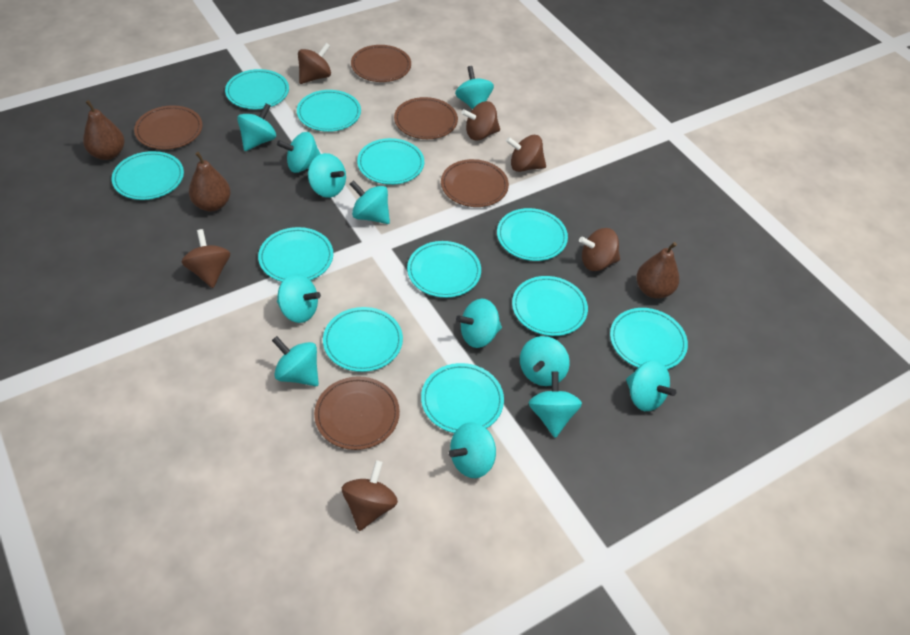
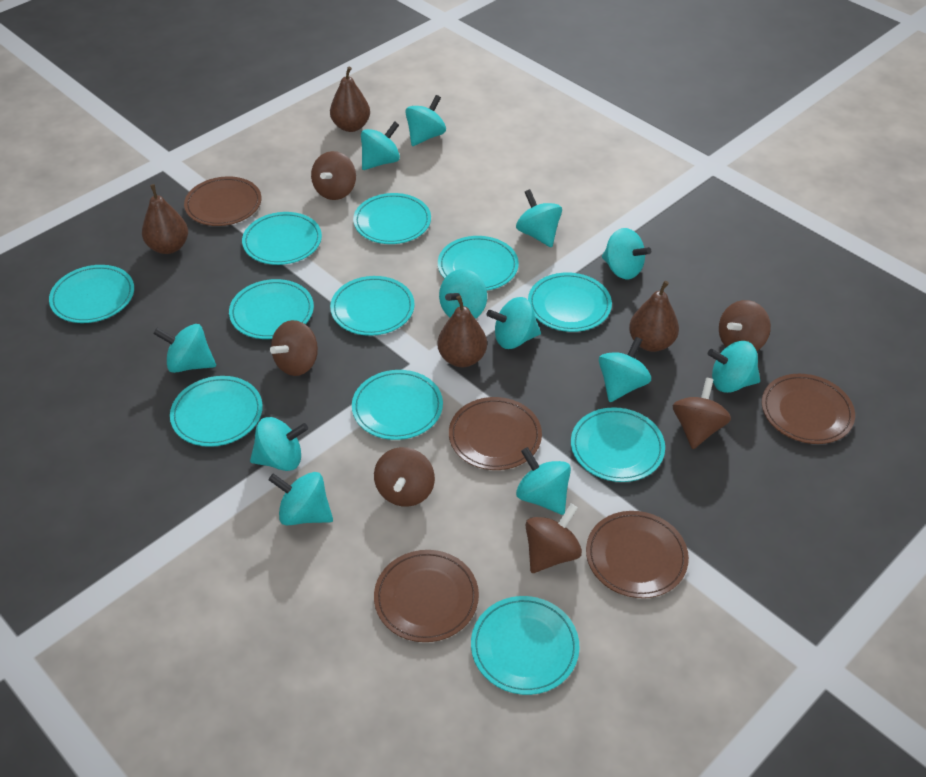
brown pear: 3 -> 4

